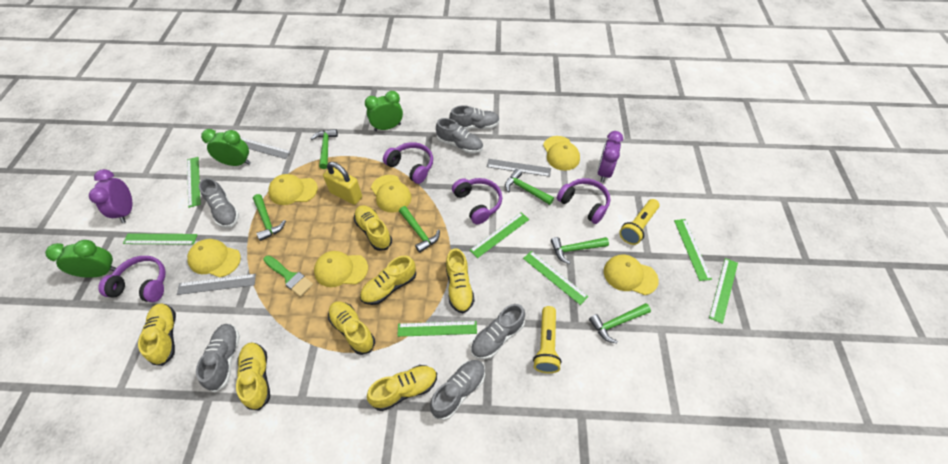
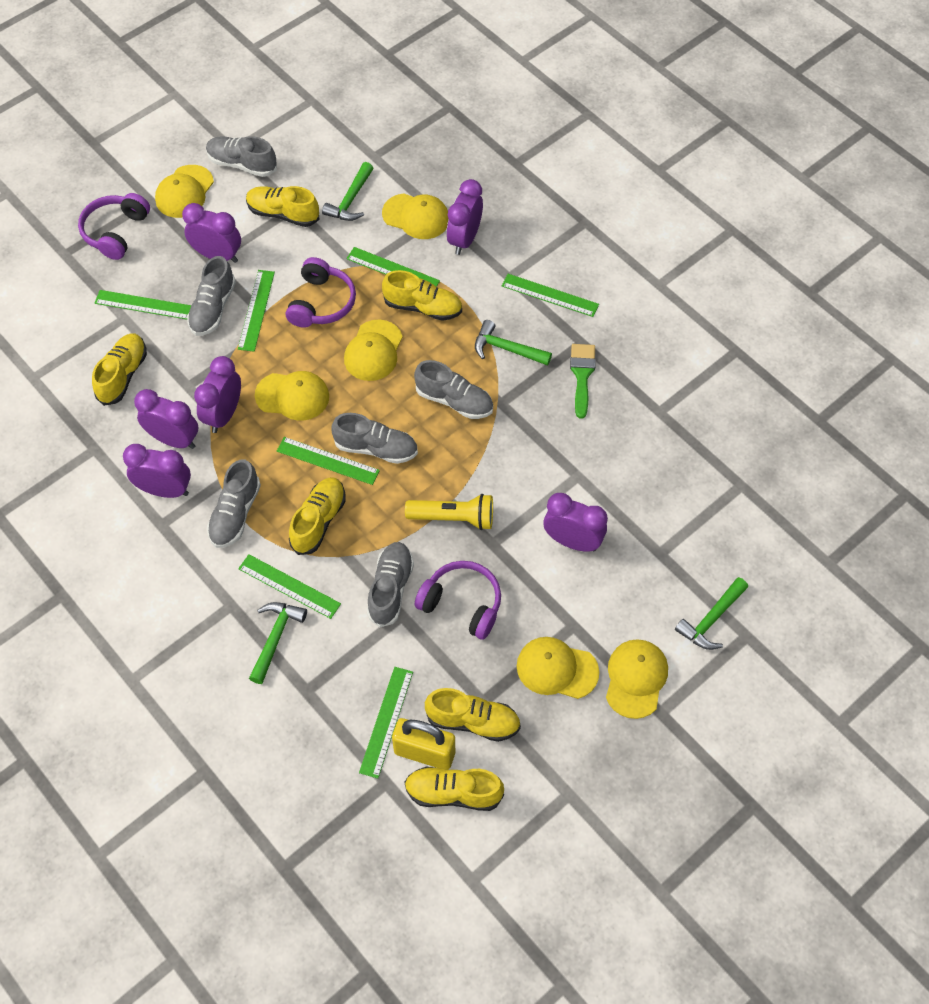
green clock: 3 -> 0
green hammer: 6 -> 4
grey ruler: 3 -> 0
purple clock: 2 -> 6
purple headphones: 4 -> 3
yellow flashlight: 2 -> 1
yellow shoe: 7 -> 6

